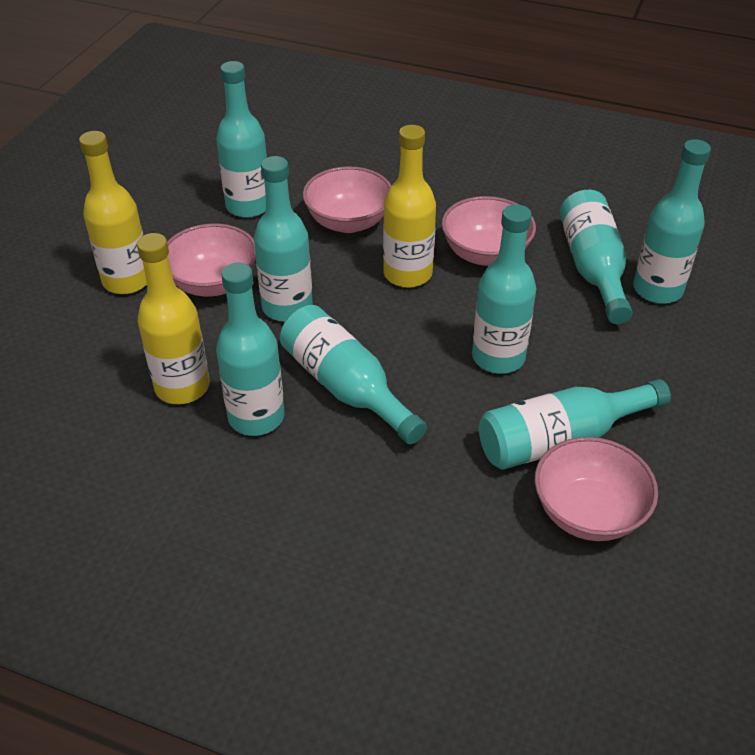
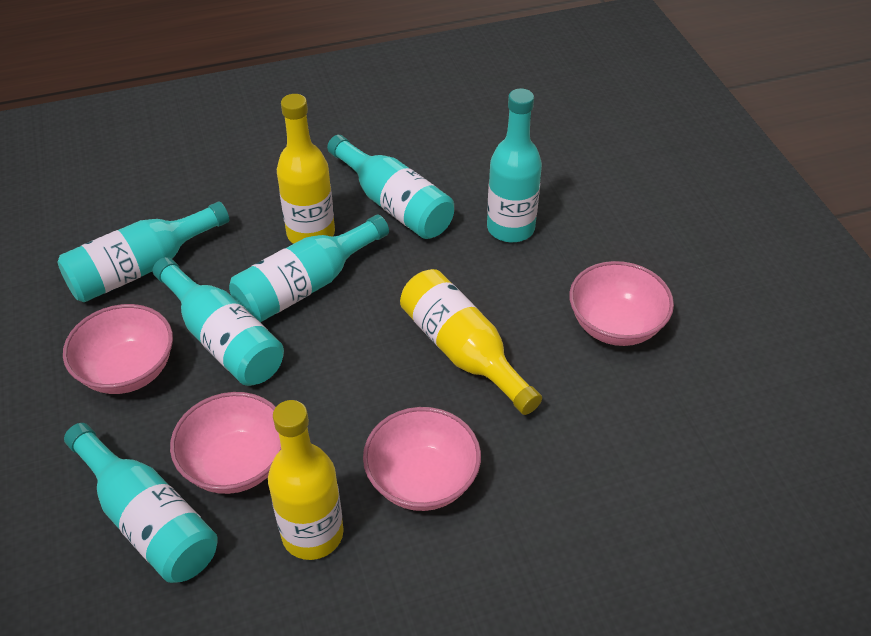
turquoise bottle: 8 -> 6

